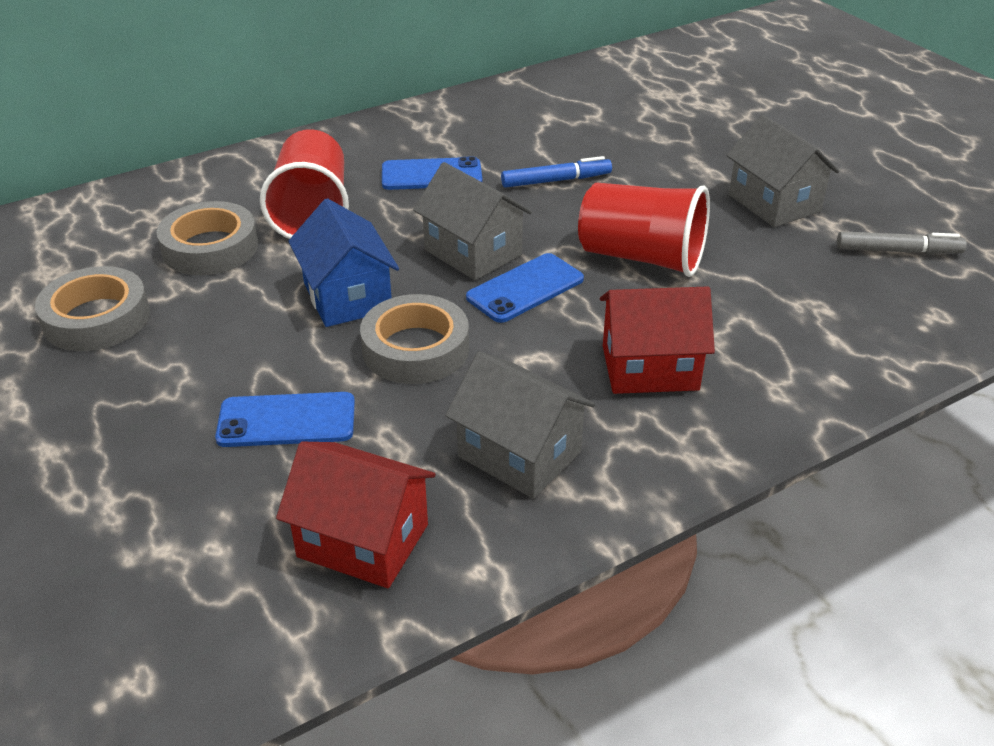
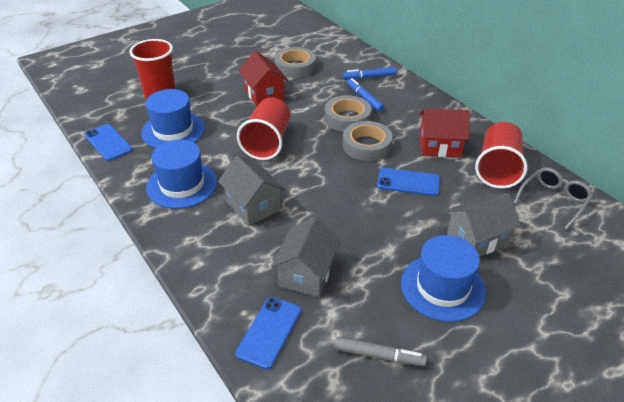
blue hat: 0 -> 3
blue house: 1 -> 0
blue marker: 1 -> 2
grey glasses: 0 -> 1
red cup: 2 -> 3

